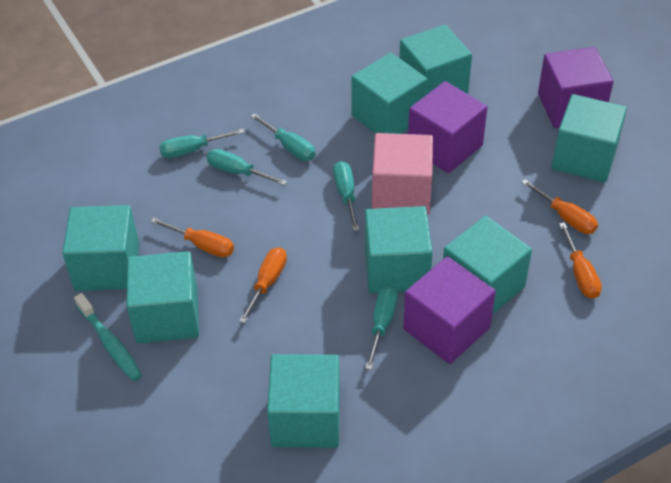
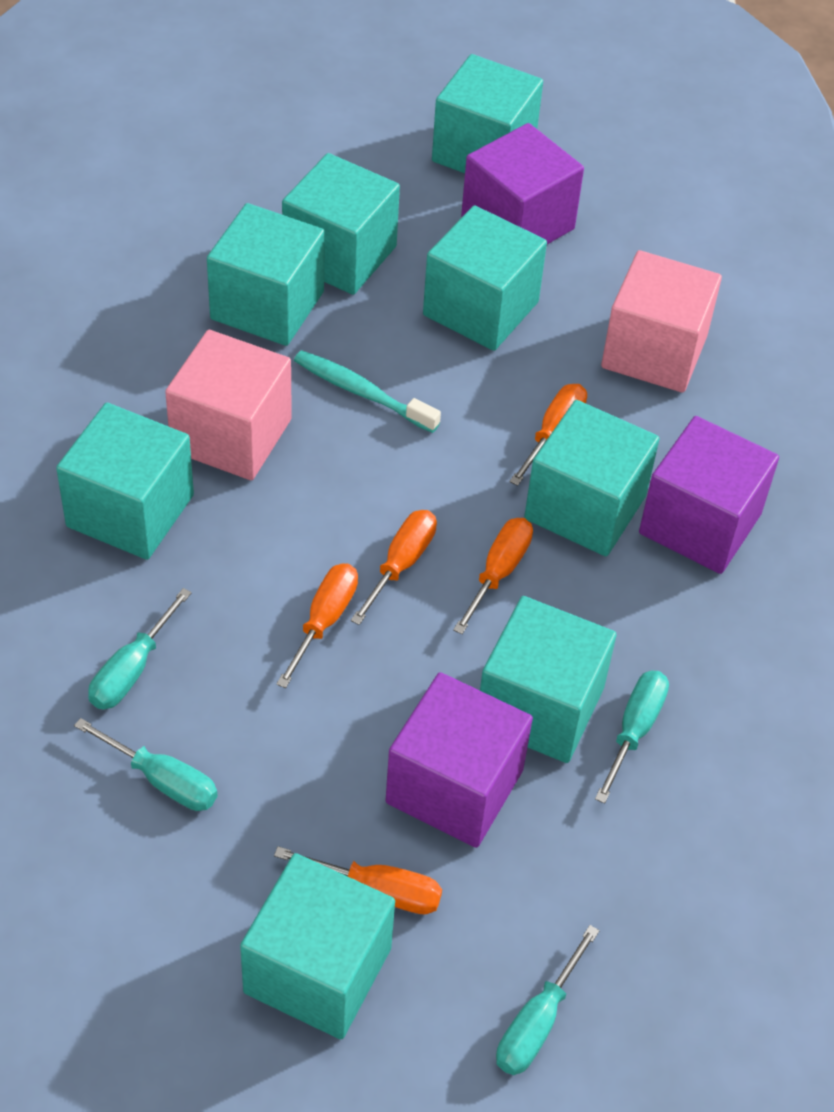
orange screwdriver: 4 -> 5
pink cube: 1 -> 2
turquoise screwdriver: 5 -> 4

